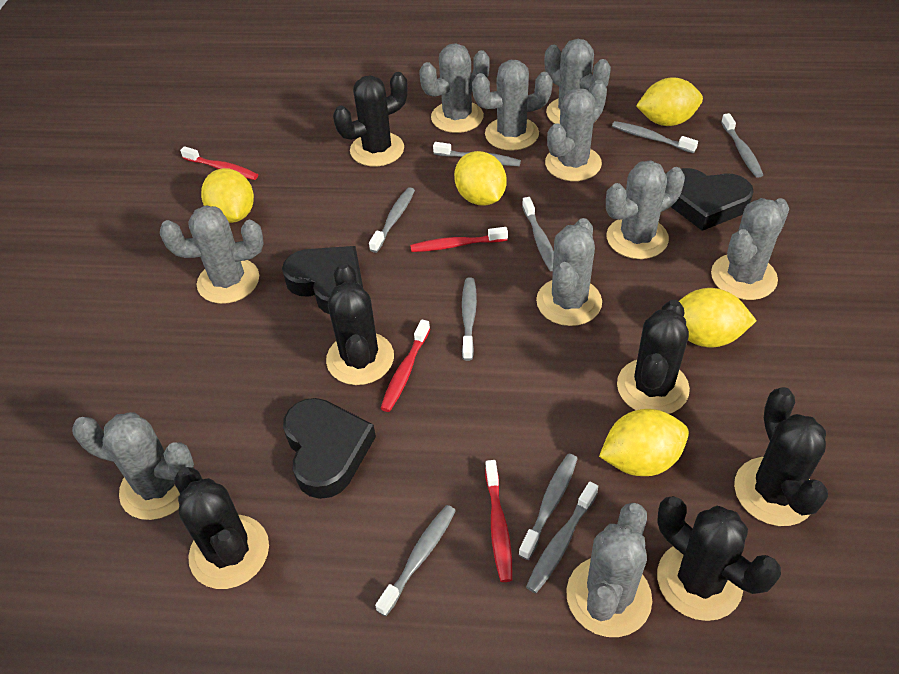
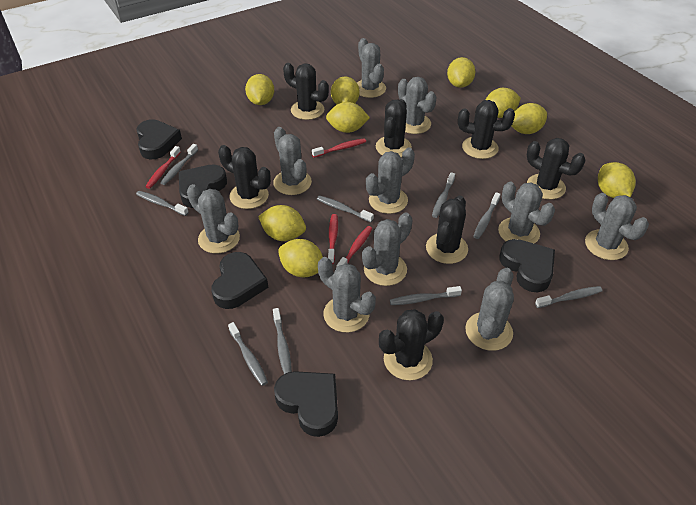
black cactus: 6 -> 7
black heart: 3 -> 5
yellow lemon: 5 -> 9

